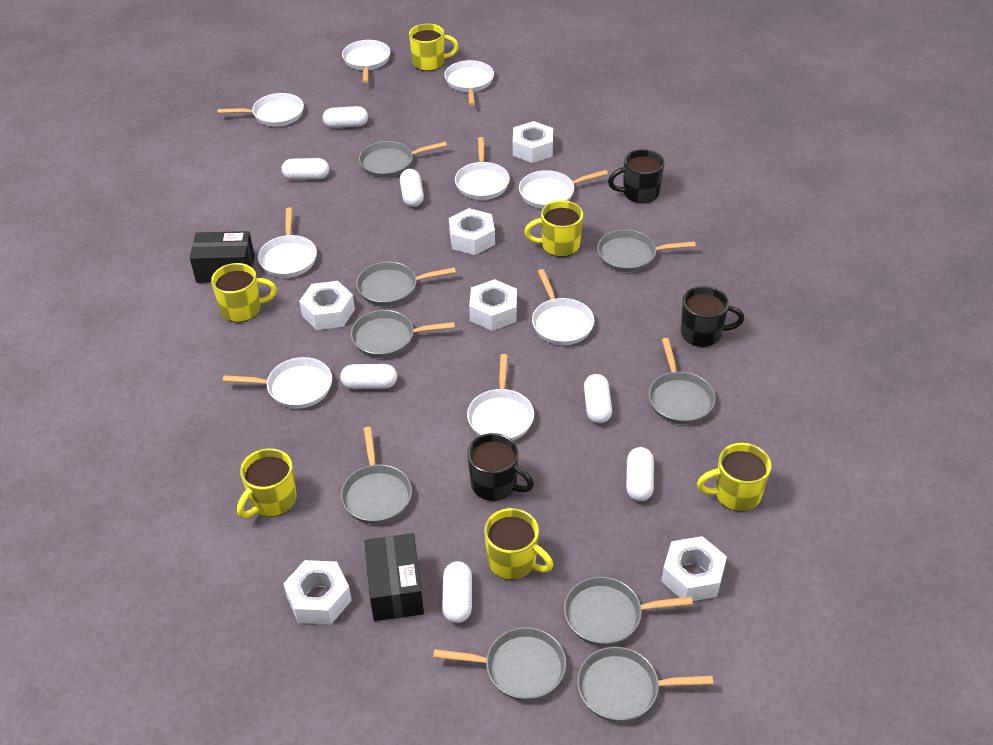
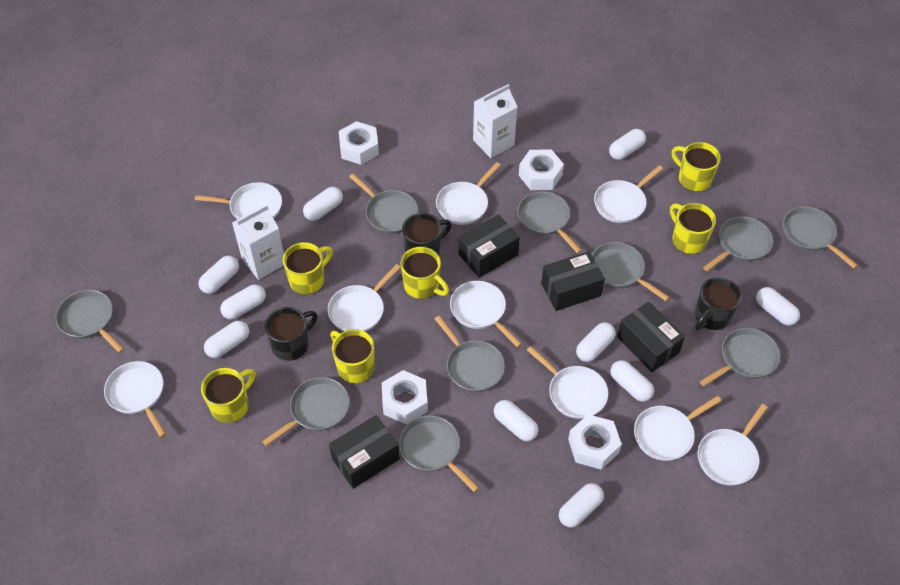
black box: 2 -> 4
grey pan: 9 -> 10
white capsule: 7 -> 10
white carton: 0 -> 2
white nut: 6 -> 4

